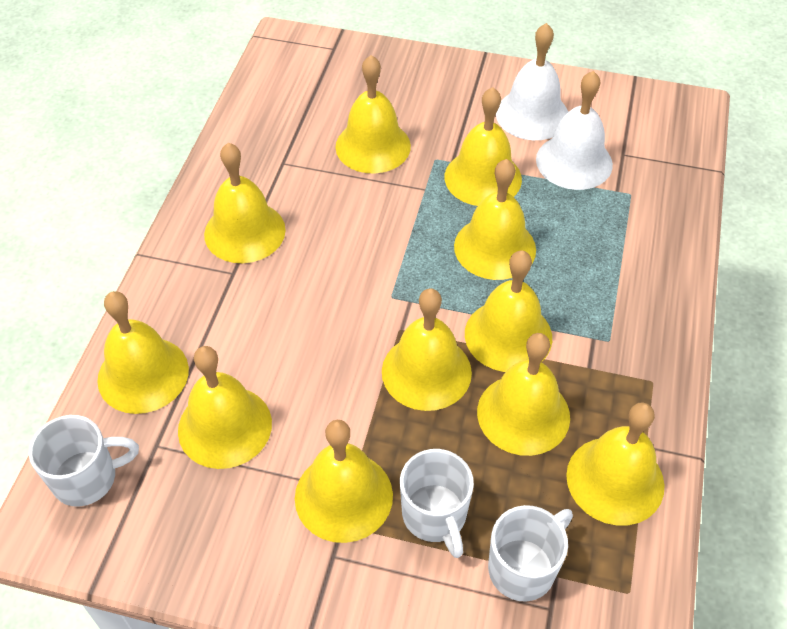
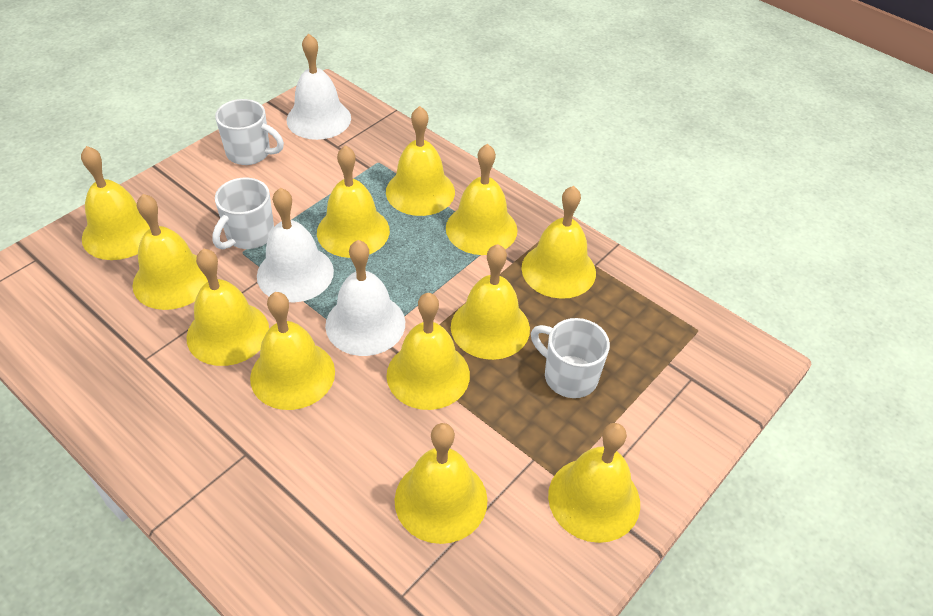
white bell: 2 -> 3
yellow bell: 11 -> 12

